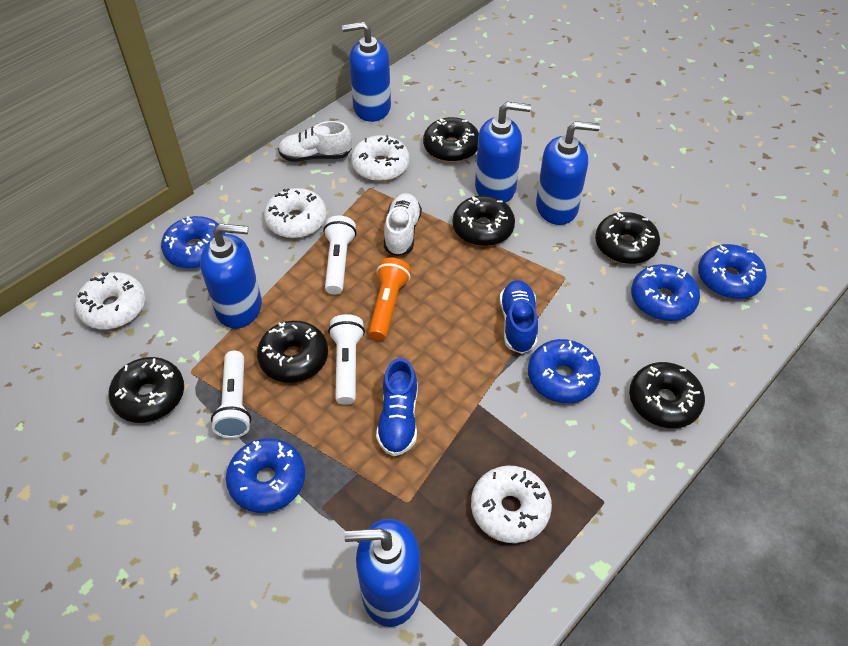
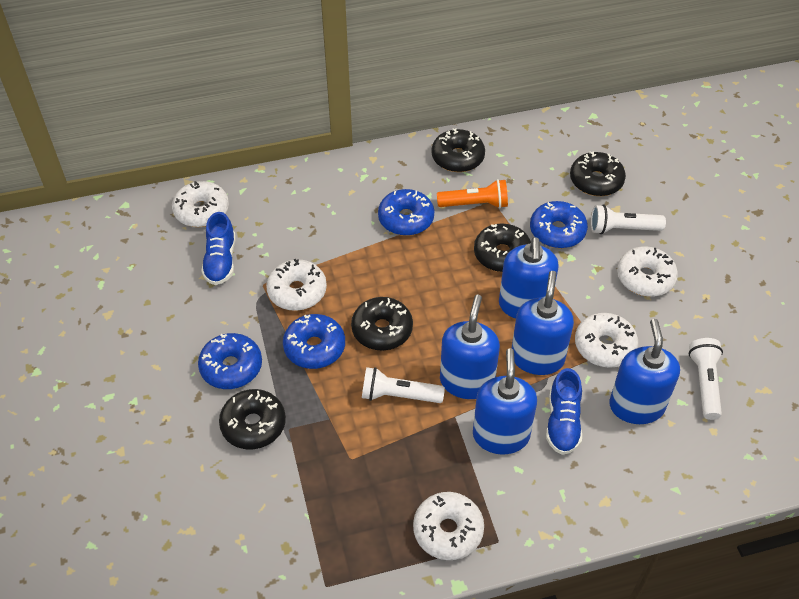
black donut: 6 -> 5
blue donut: 5 -> 4
white donut: 4 -> 5
white shoe: 2 -> 0

